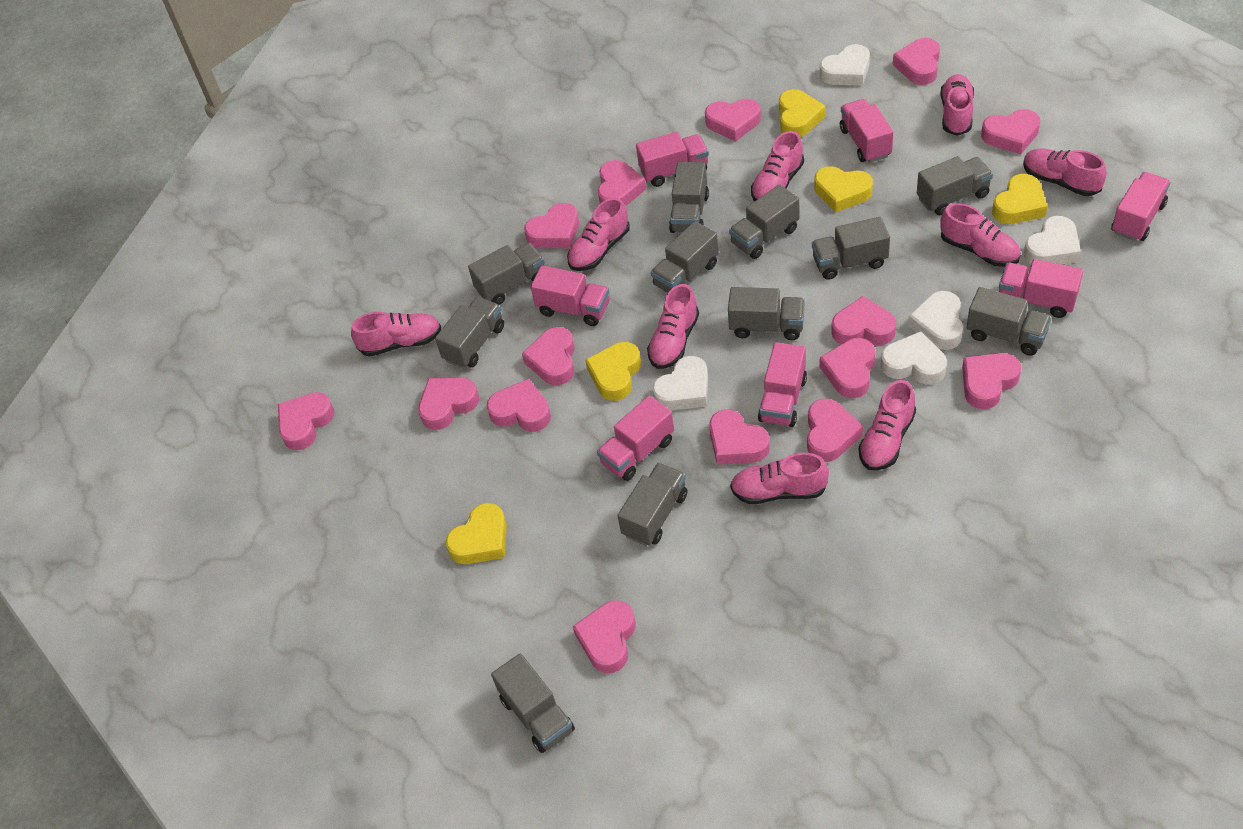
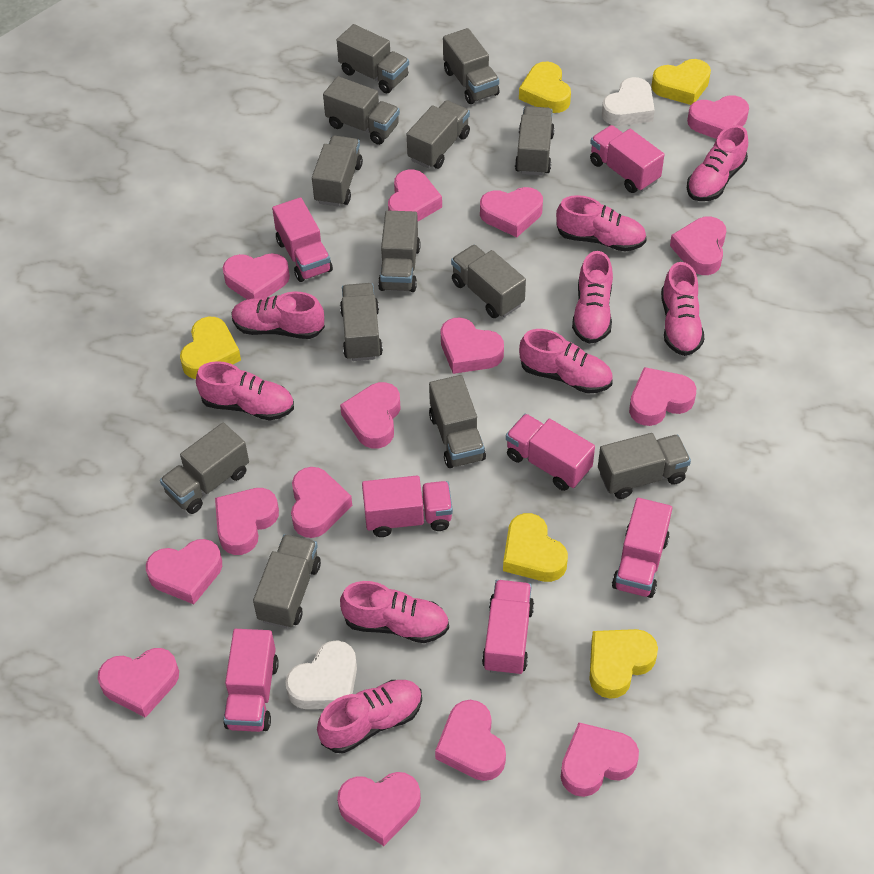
grey truck: 11 -> 13
white heart: 5 -> 2

